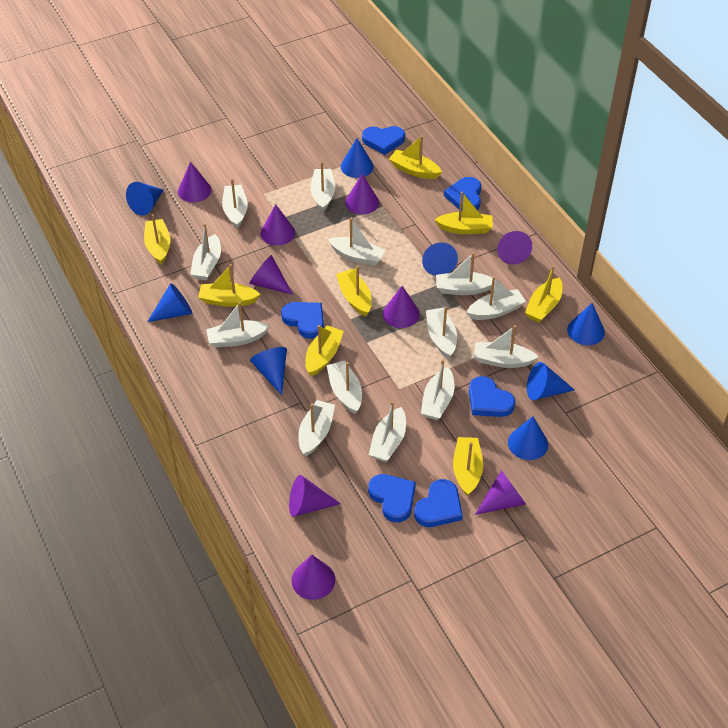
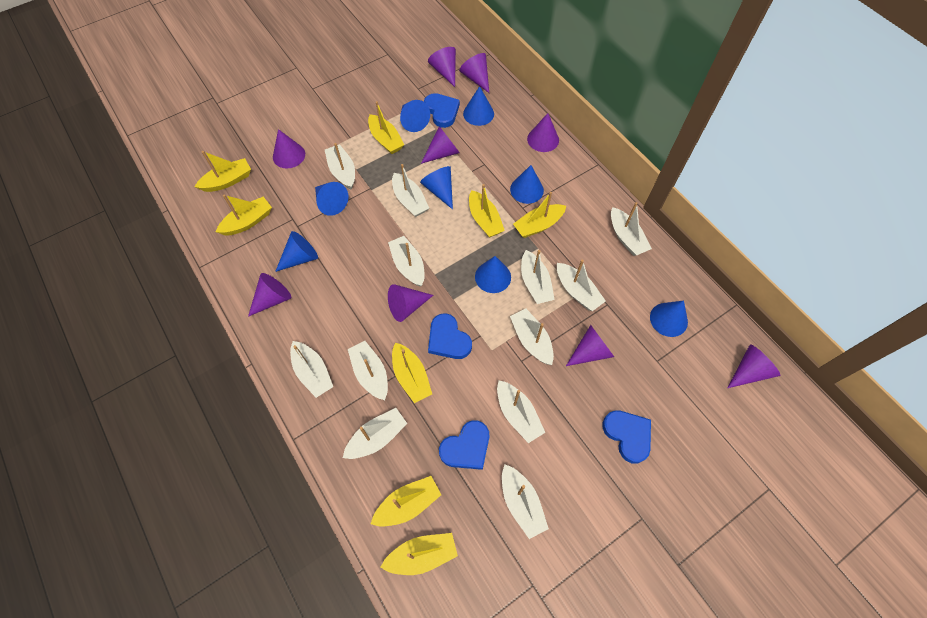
blue heart: 6 -> 4
white boat: 13 -> 12

